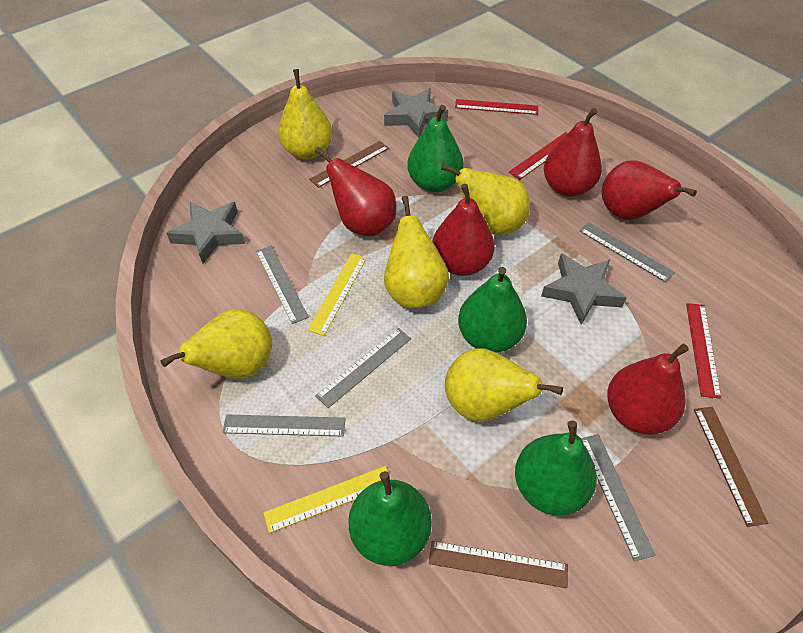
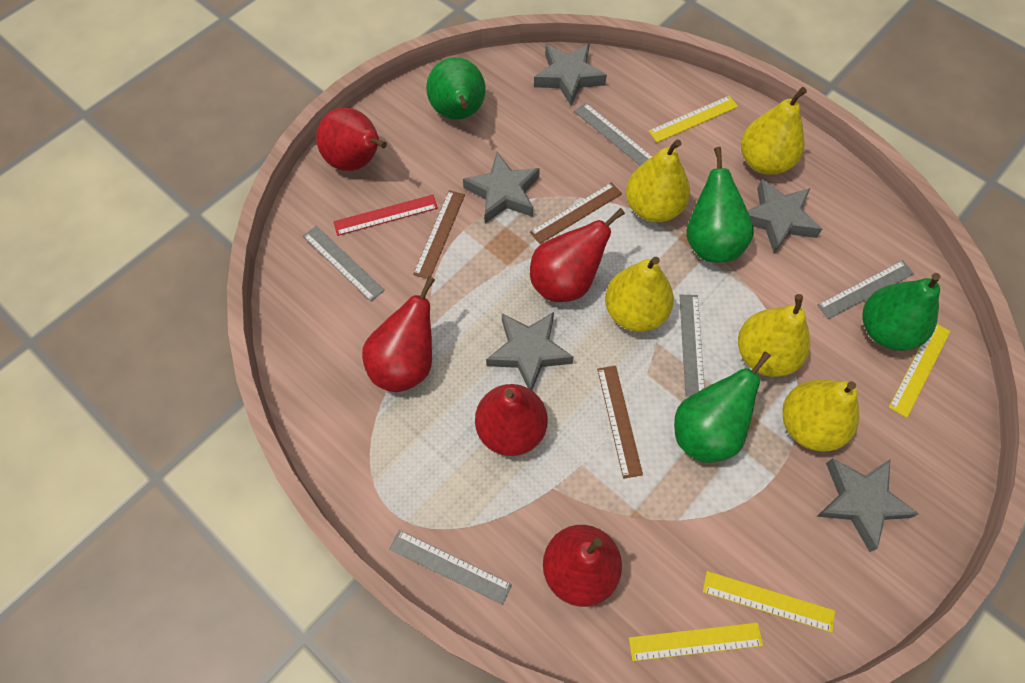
grey star: 3 -> 5
red ruler: 3 -> 1
yellow ruler: 2 -> 4

